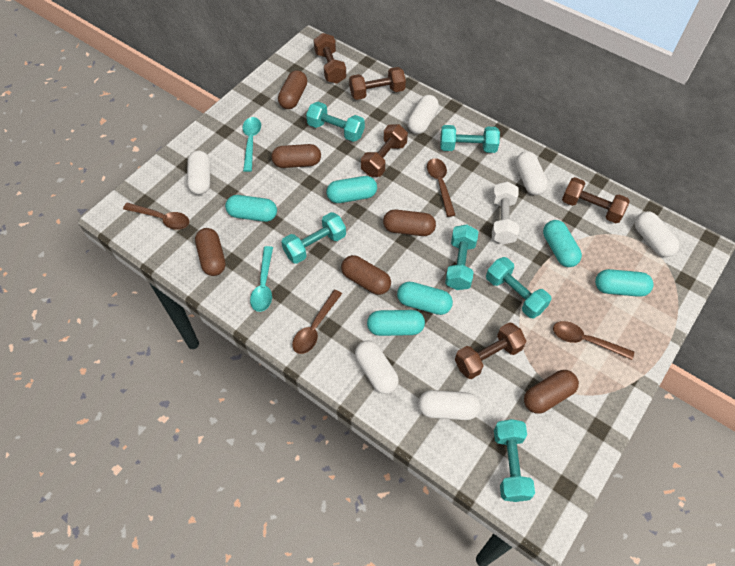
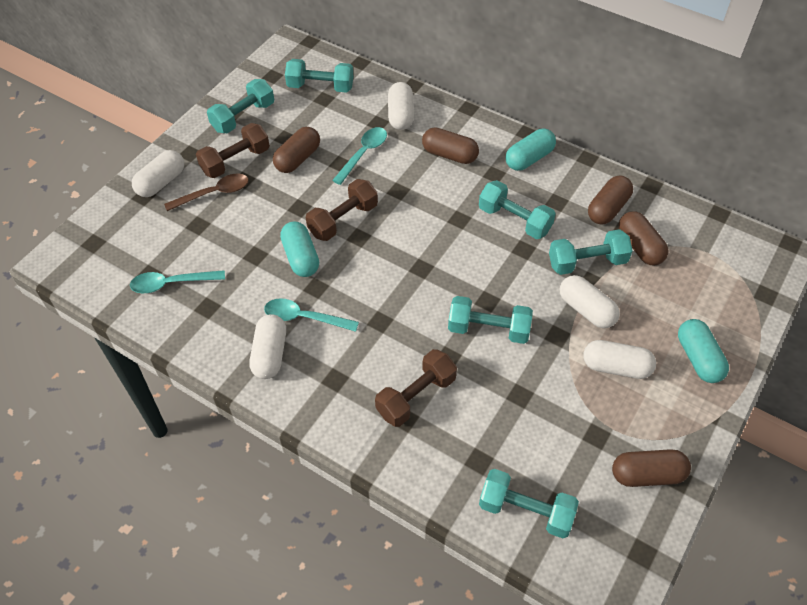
brown capsule: 6 -> 5
brown dumbbell: 5 -> 3
brown spoon: 4 -> 1
turquoise capsule: 6 -> 3
turquoise spoon: 2 -> 3
white capsule: 6 -> 5
white dumbbell: 1 -> 0

